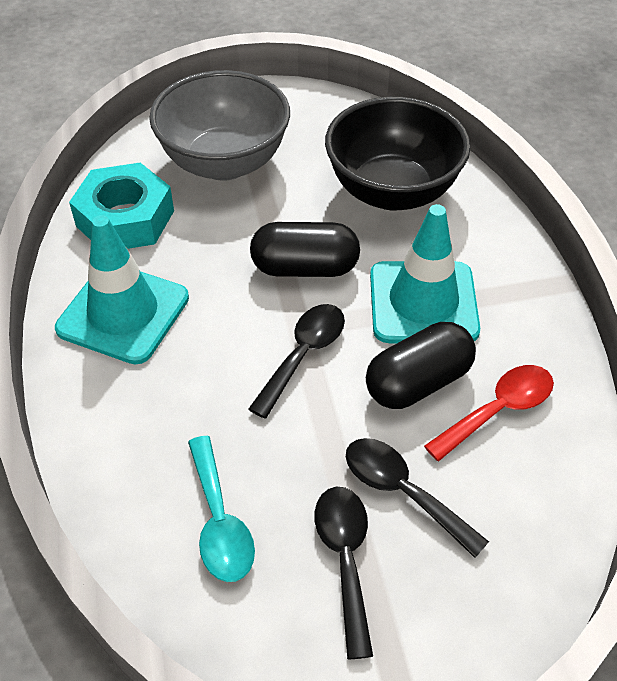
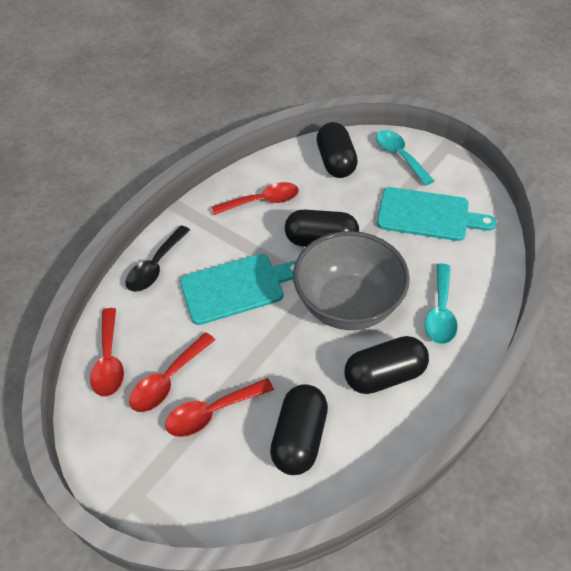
black bowl: 1 -> 0
black capsule: 2 -> 4
black spoon: 3 -> 1
red spoon: 1 -> 4
turquoise cutting board: 0 -> 2
turquoise nut: 1 -> 0
turquoise spoon: 1 -> 2
turquoise traffic cone: 2 -> 0

